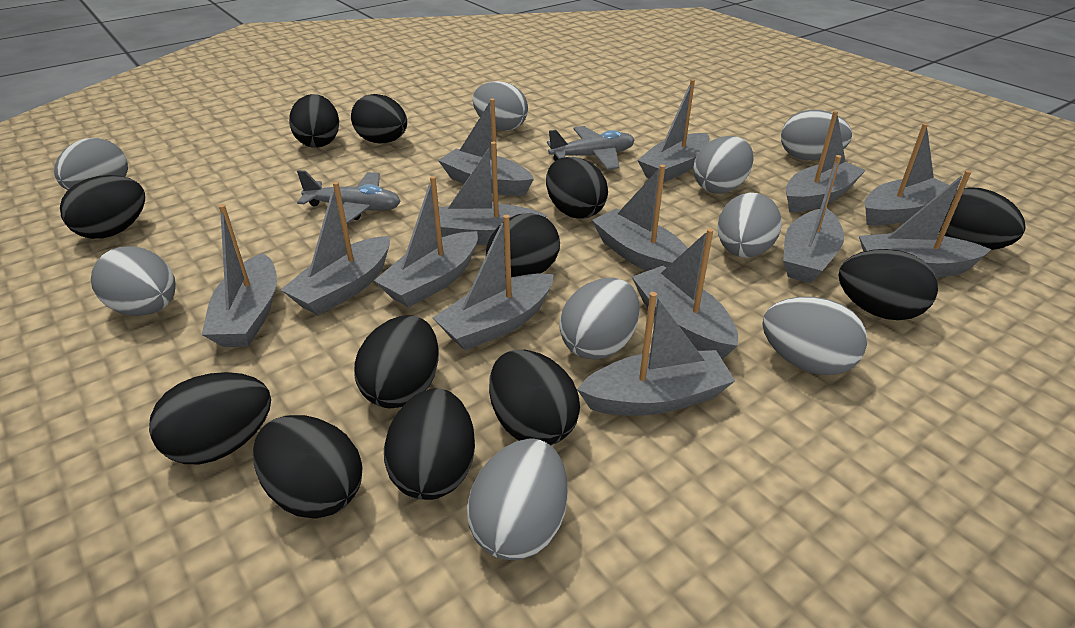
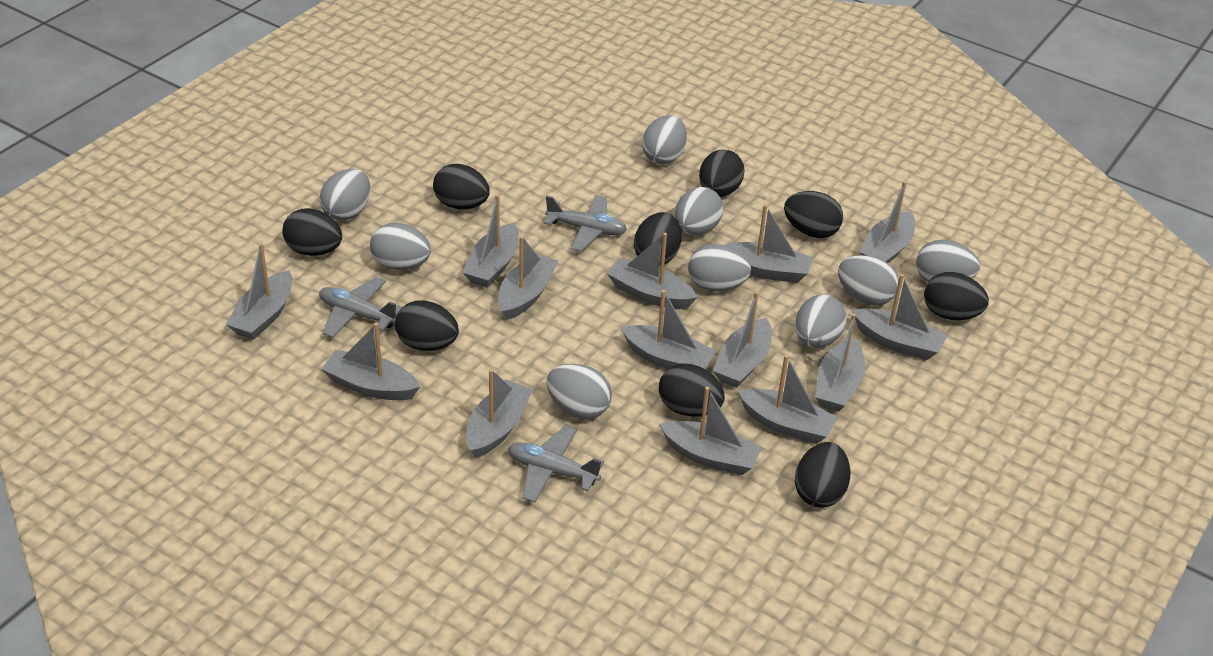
black egg: 12 -> 9
grey plane: 2 -> 3

